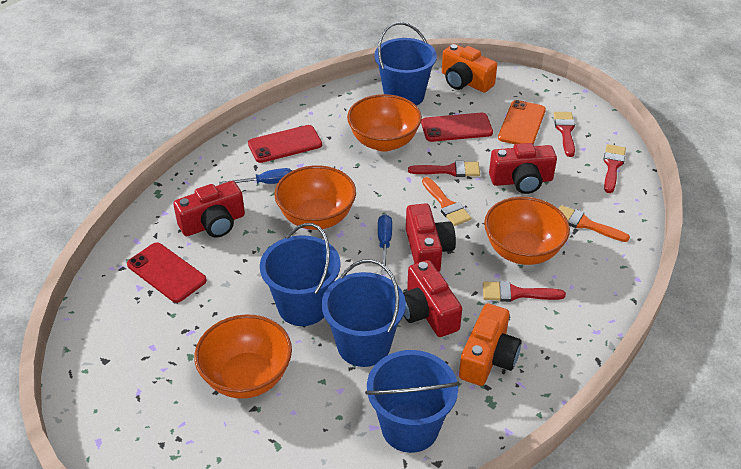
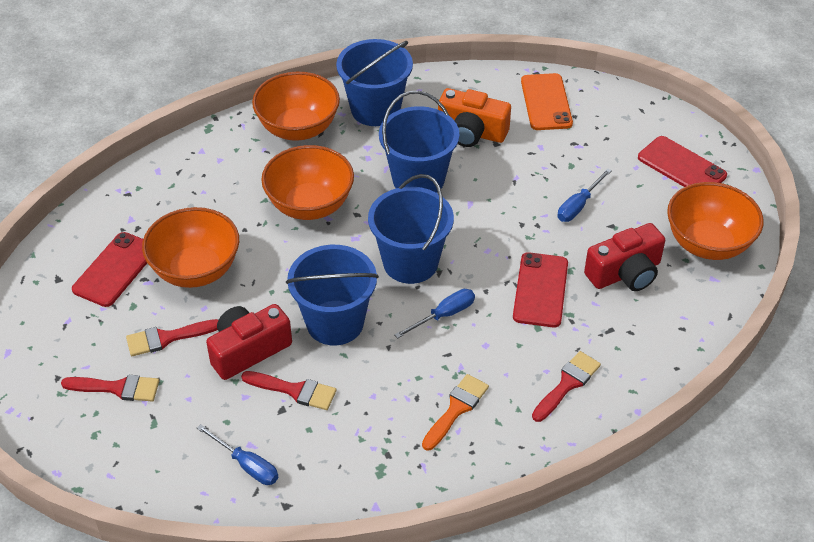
blue screwdriver: 2 -> 3
orange brush: 2 -> 1
orange camera: 2 -> 1
red camera: 4 -> 2

